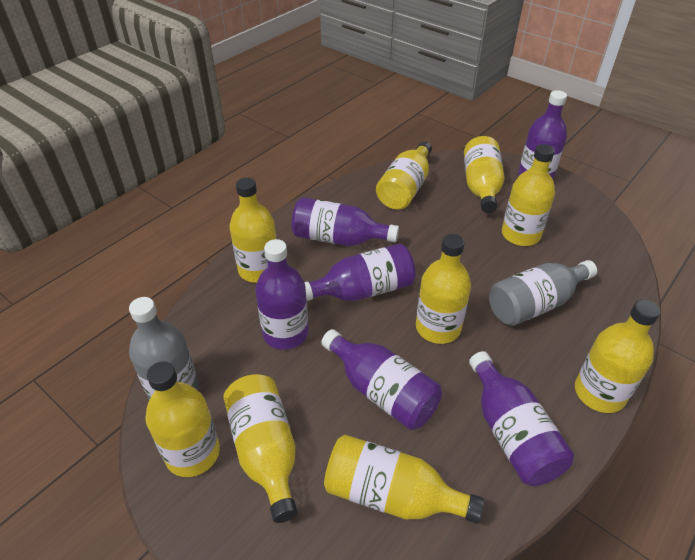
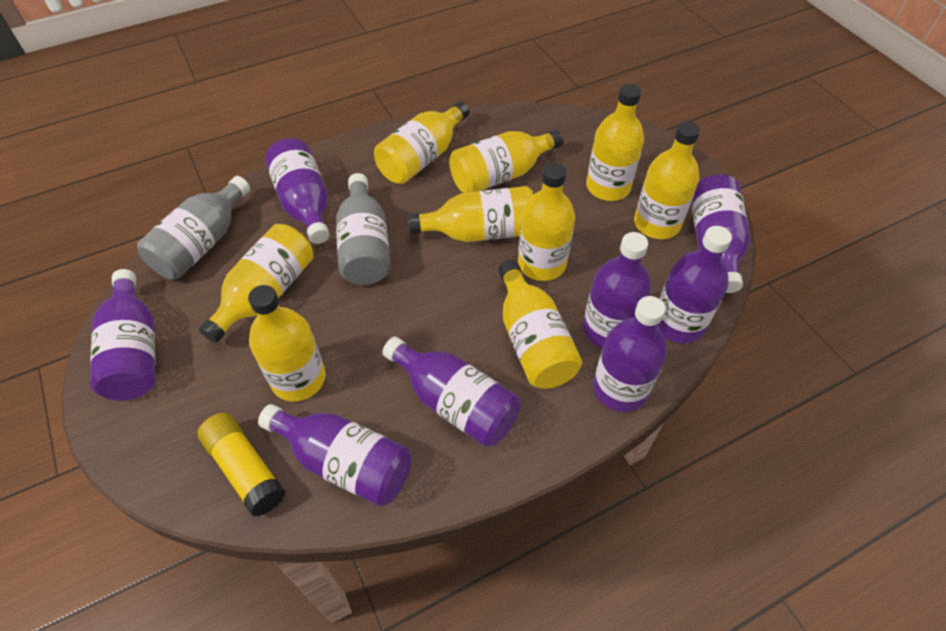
purple bottle: 6 -> 8
yellow glue stick: 0 -> 1

